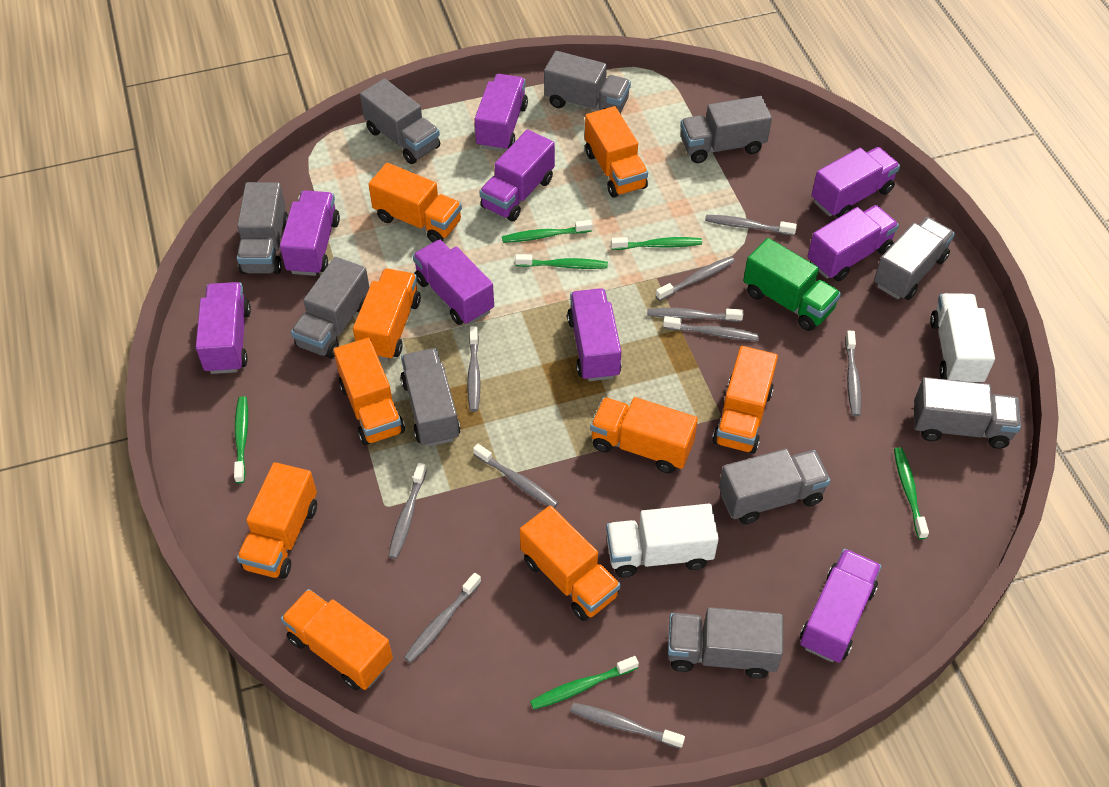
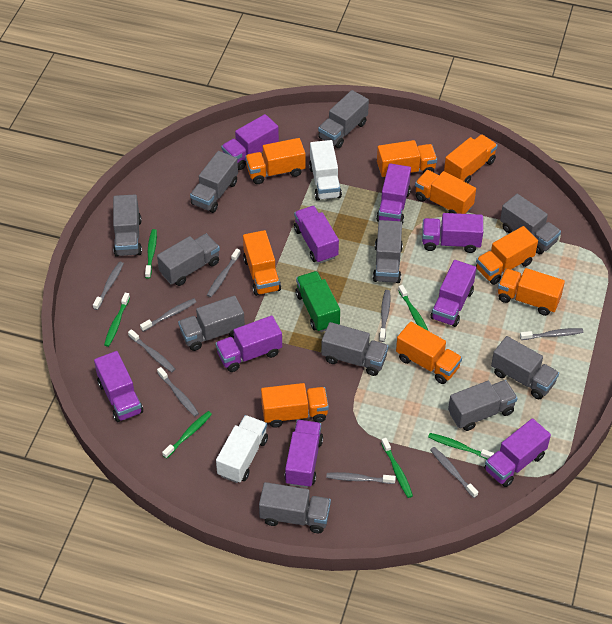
grey toothbrush: 10 -> 9
grey truck: 10 -> 11

